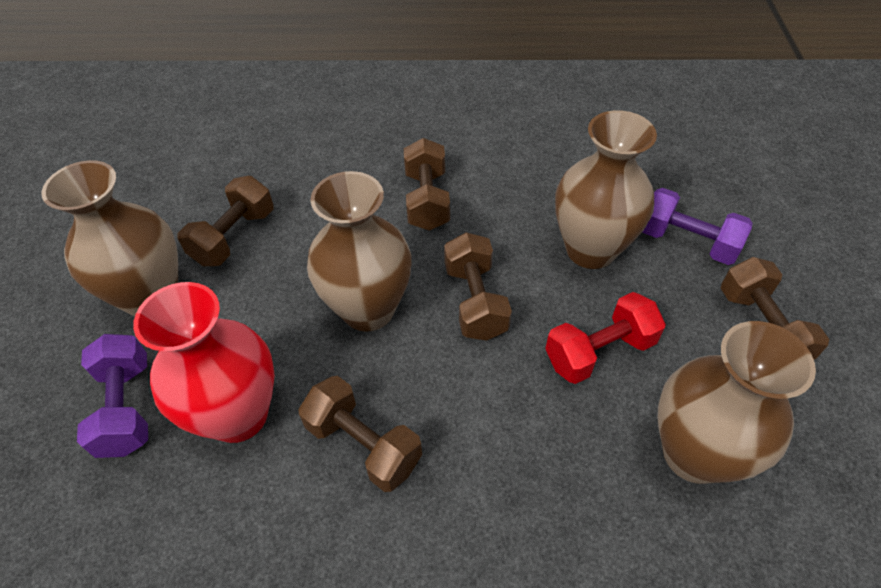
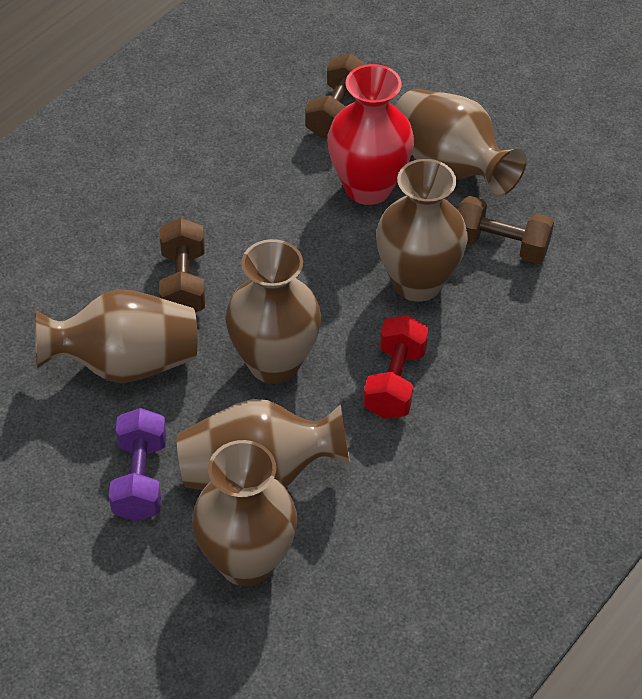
brown dumbbell: 5 -> 3
brown vase: 4 -> 6
purple dumbbell: 2 -> 1

